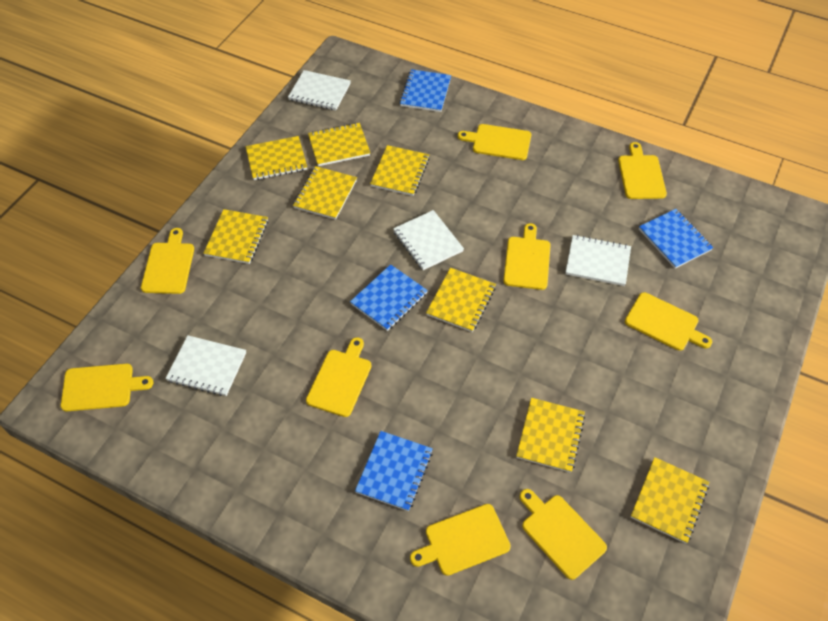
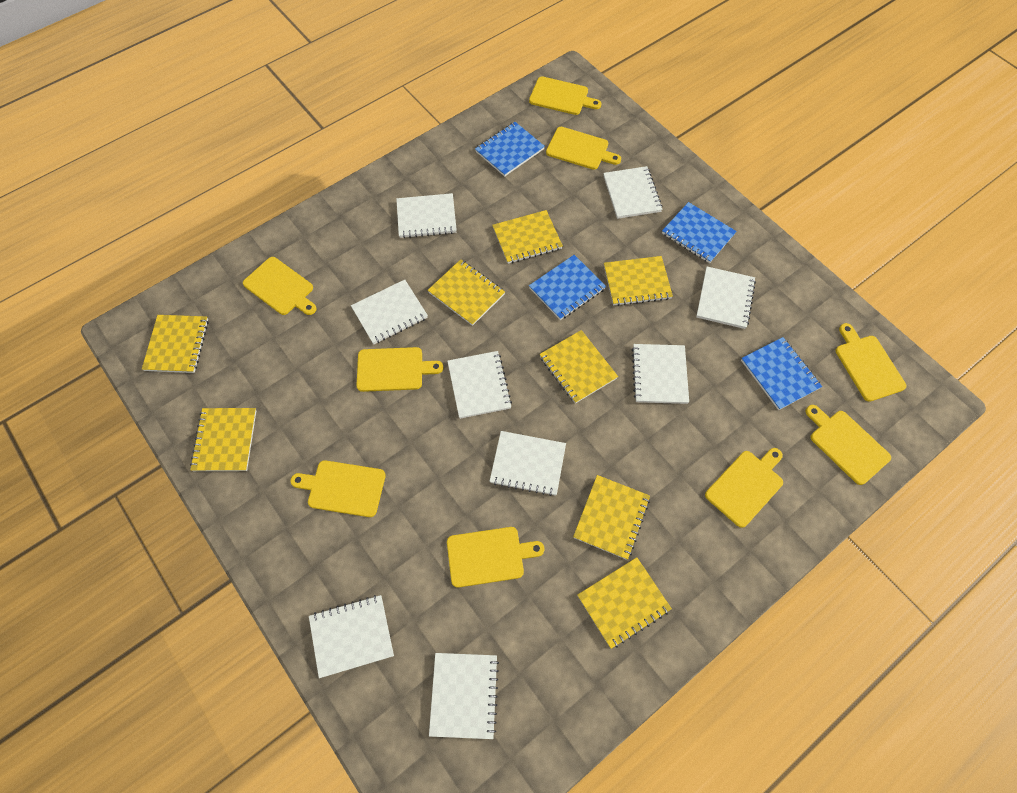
white notebook: 4 -> 9

